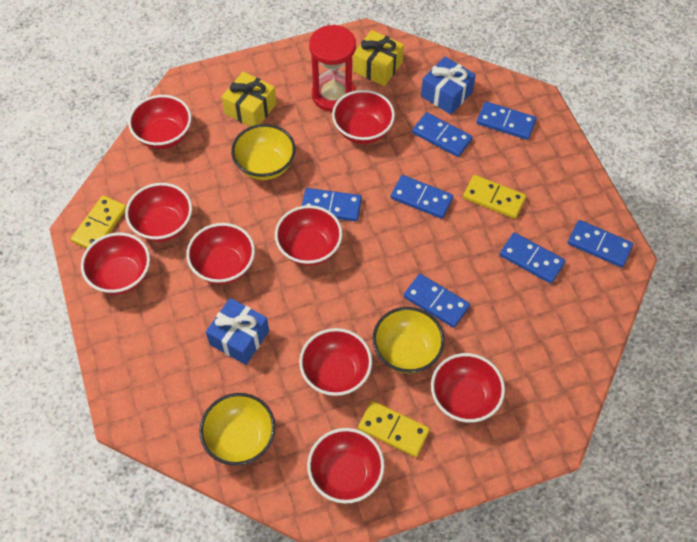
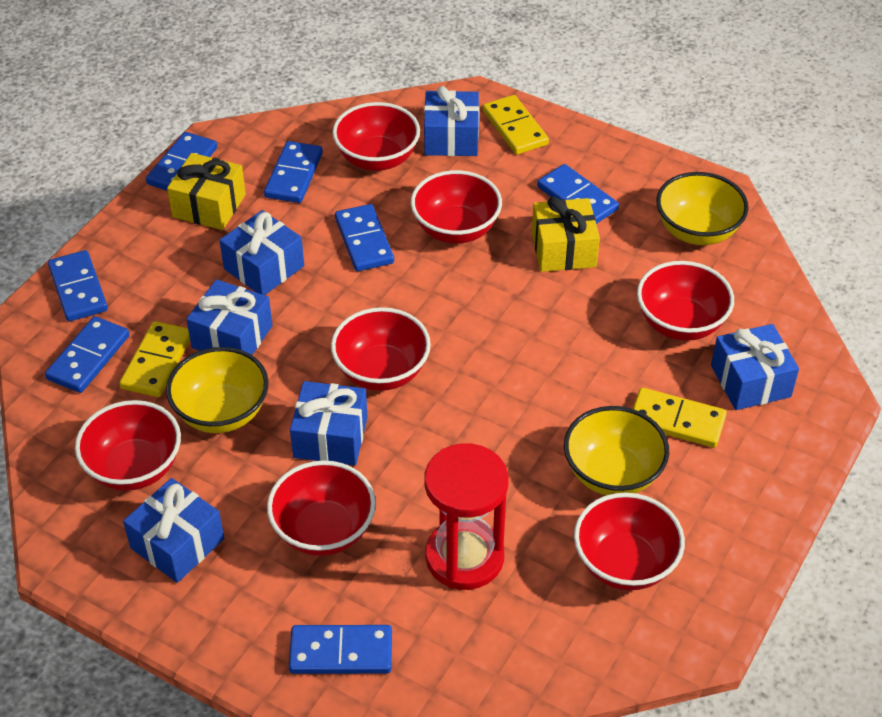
blue gift: 2 -> 6
red bowl: 9 -> 7

